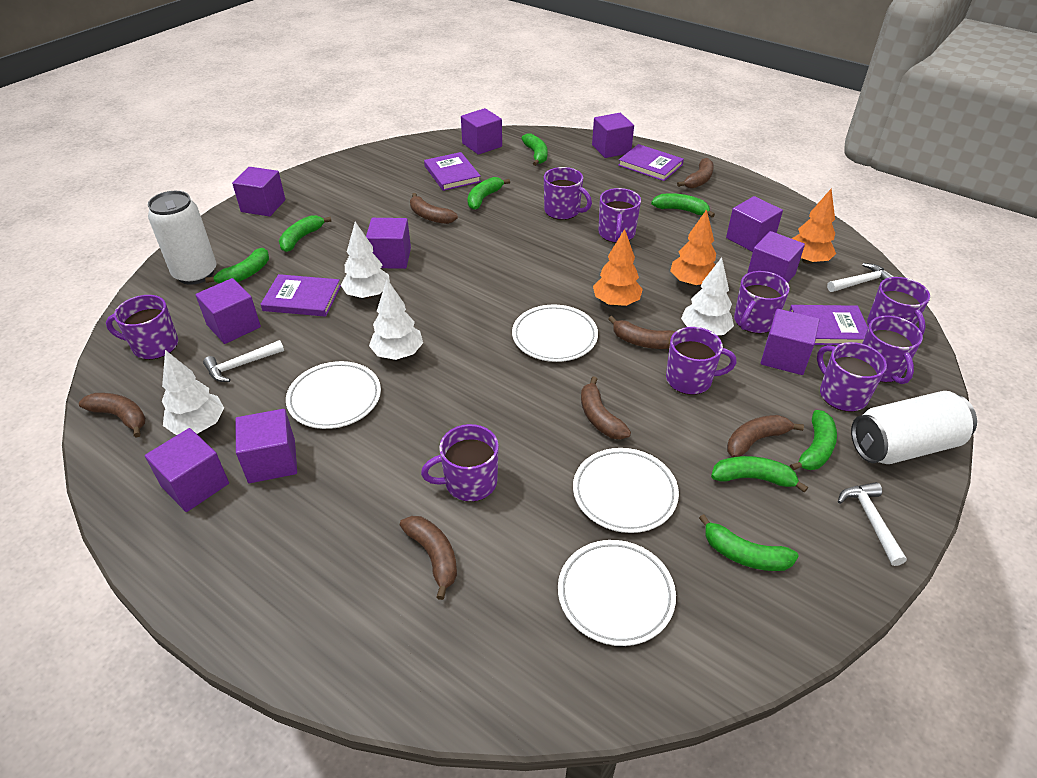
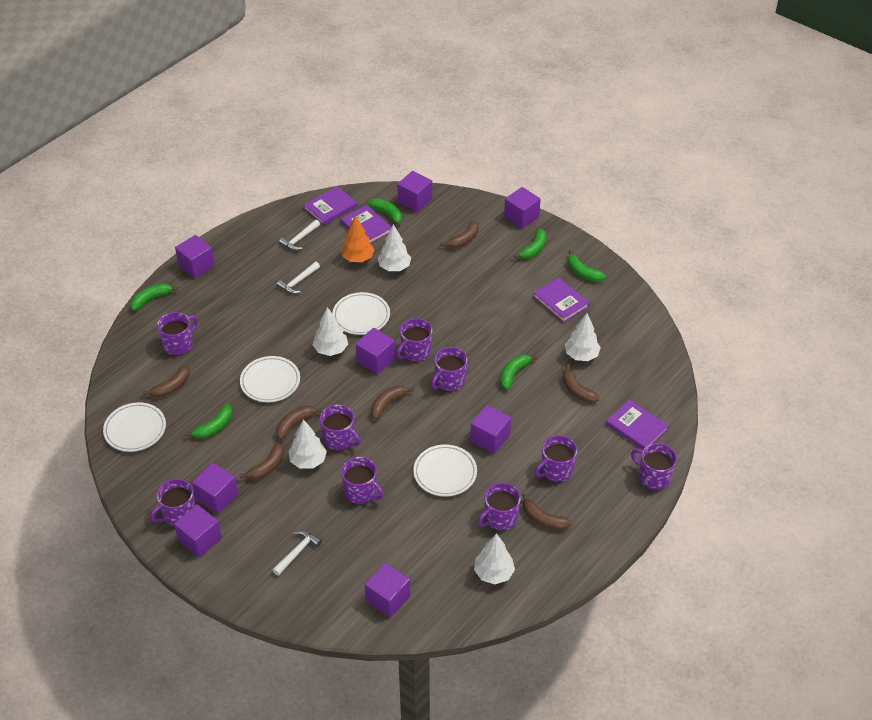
green banana: 8 -> 6
orange tree: 3 -> 1
purple cube: 10 -> 8
white can: 2 -> 0
white tree: 4 -> 5

